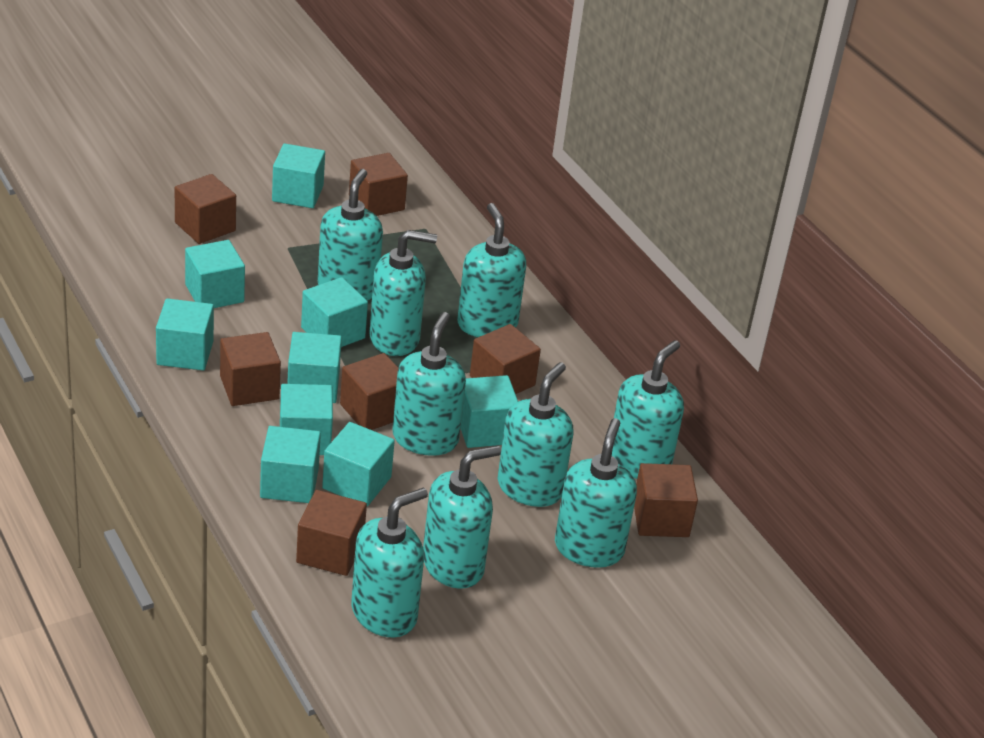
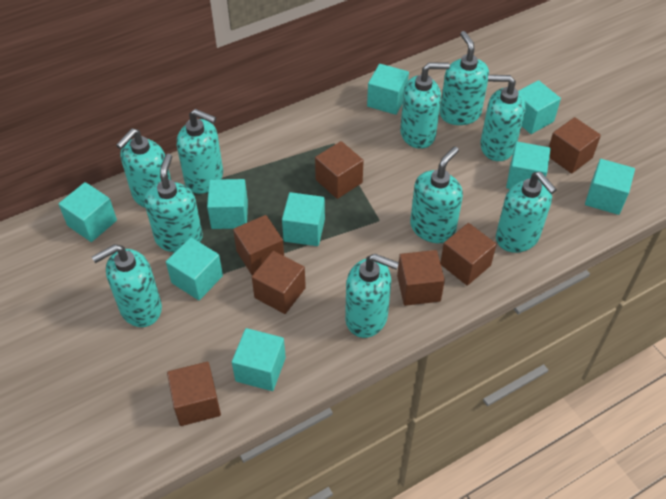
turquoise soap dispenser: 9 -> 10

